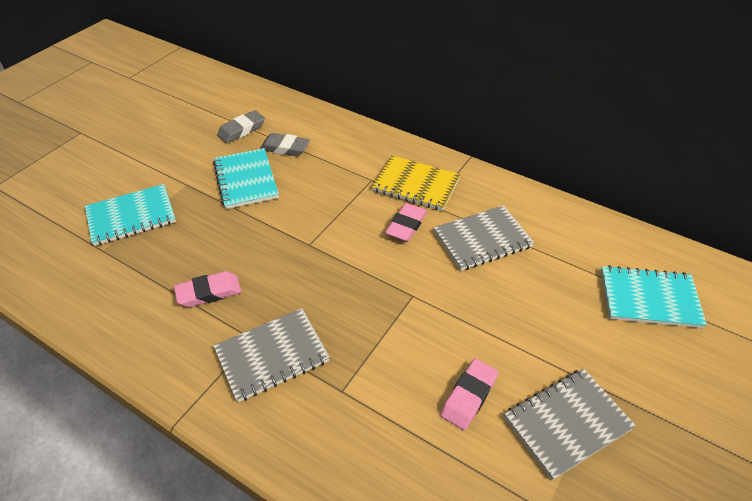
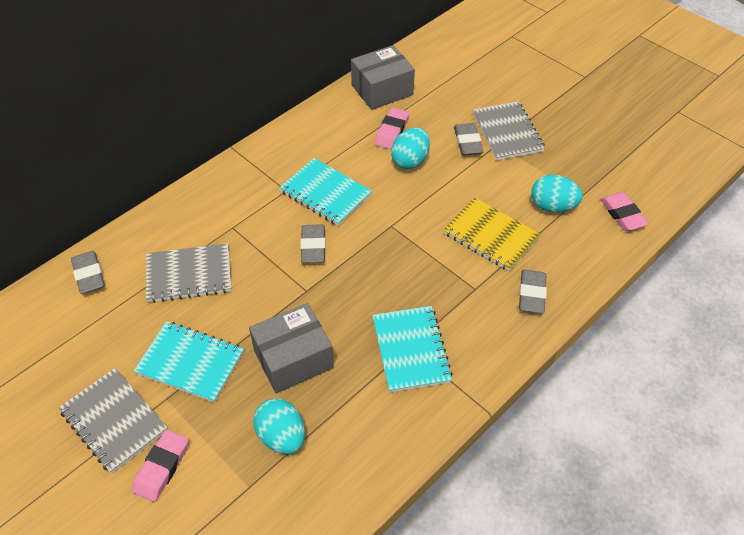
grey box: 0 -> 2
grey eraser: 2 -> 4
turquoise egg: 0 -> 3

